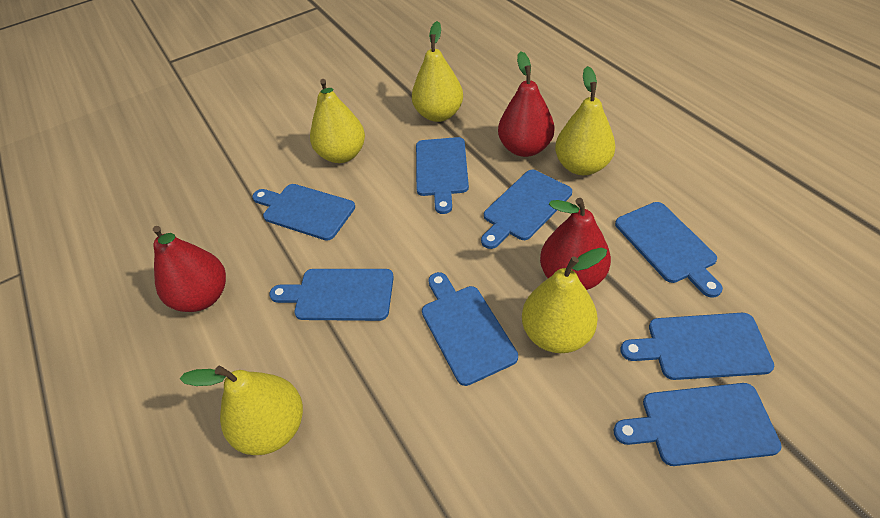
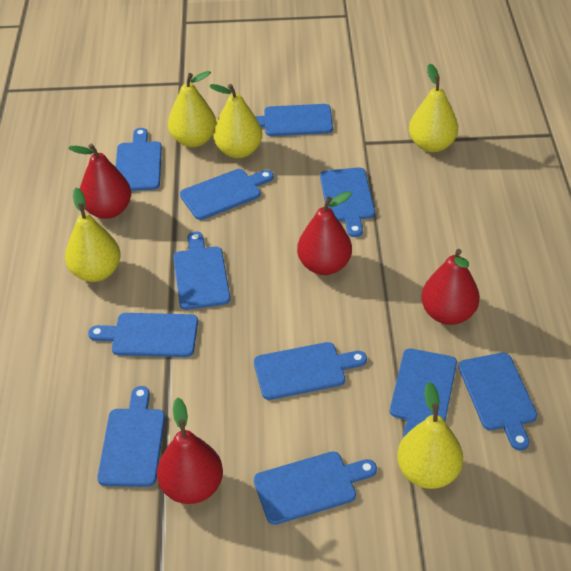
blue cutting board: 8 -> 11
red pear: 3 -> 4

